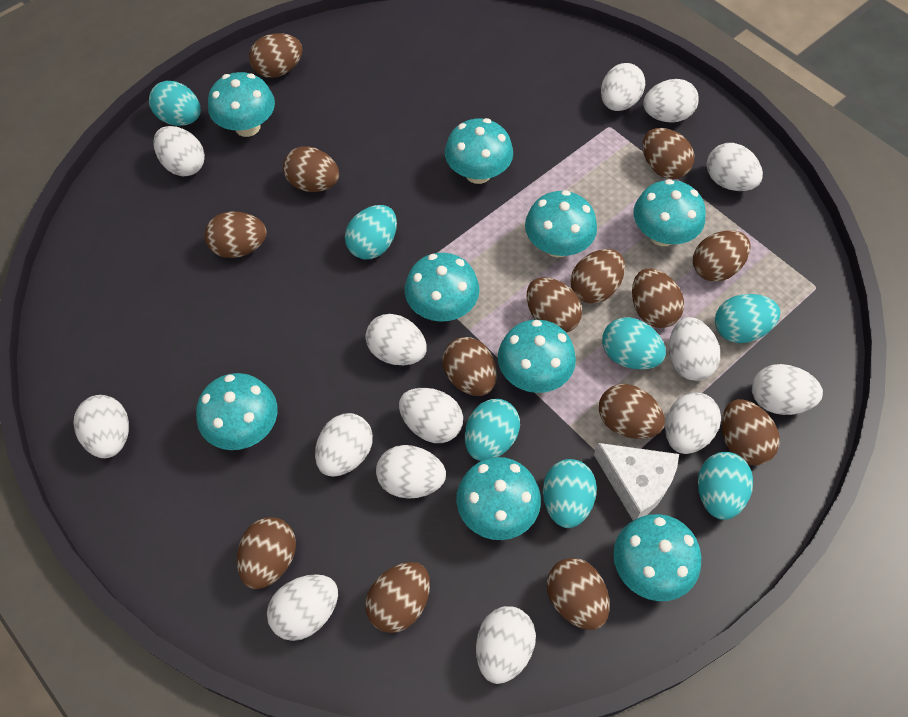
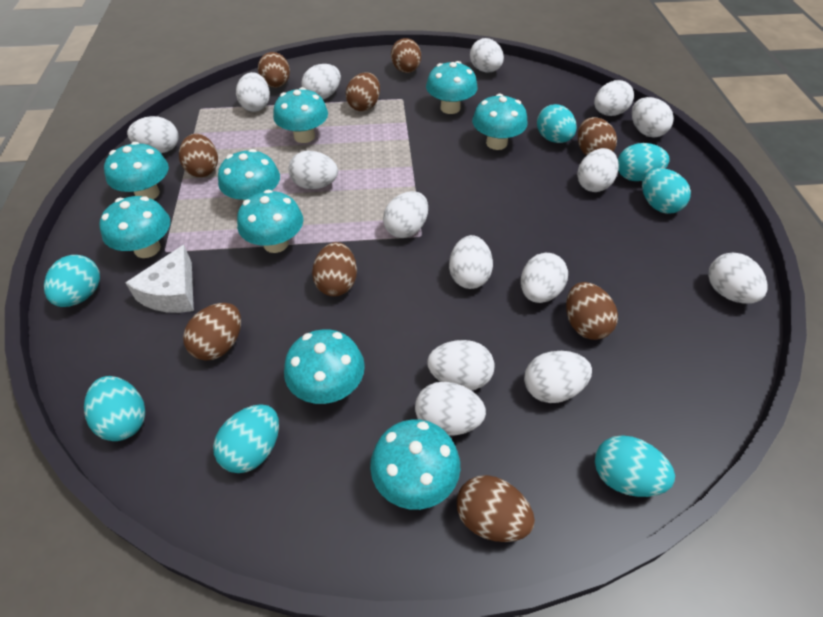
brown egg: 14 -> 9
white egg: 14 -> 15

